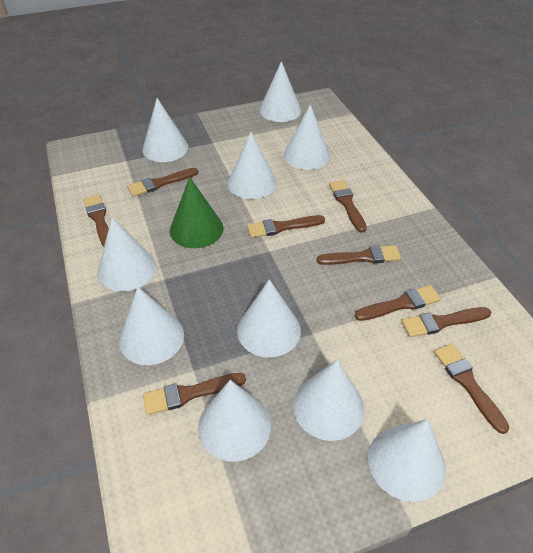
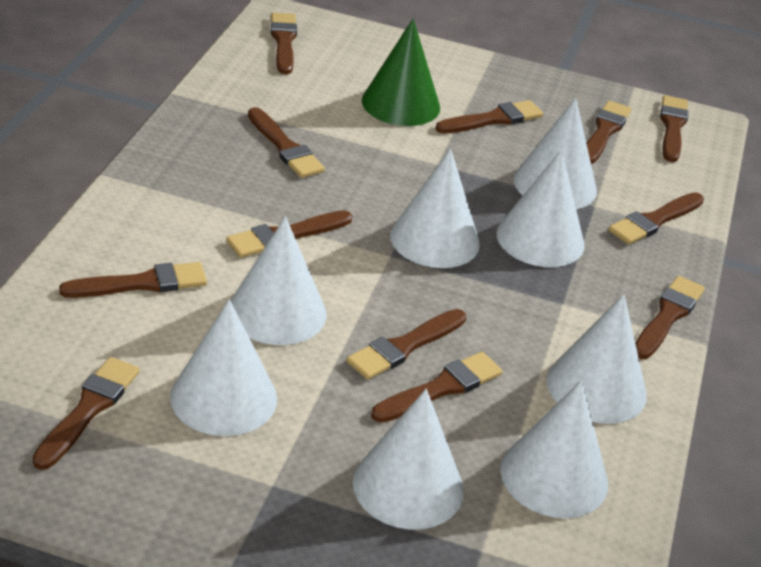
brown brush: 9 -> 12
white cone: 10 -> 8

